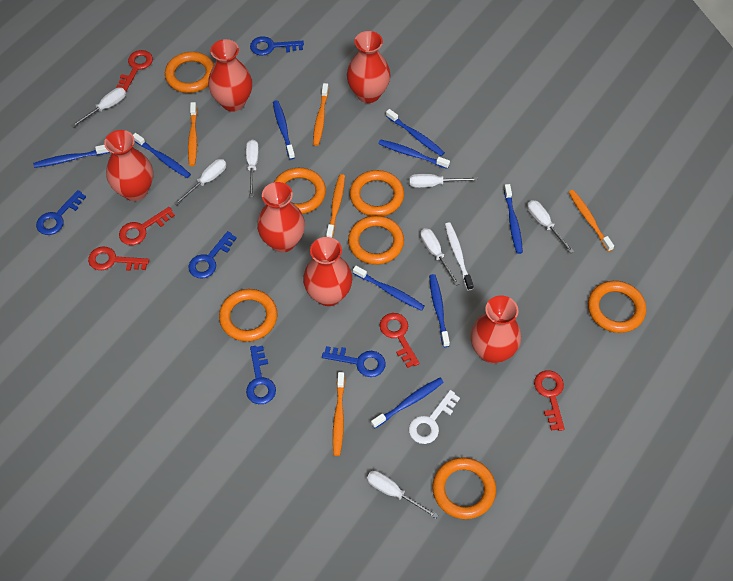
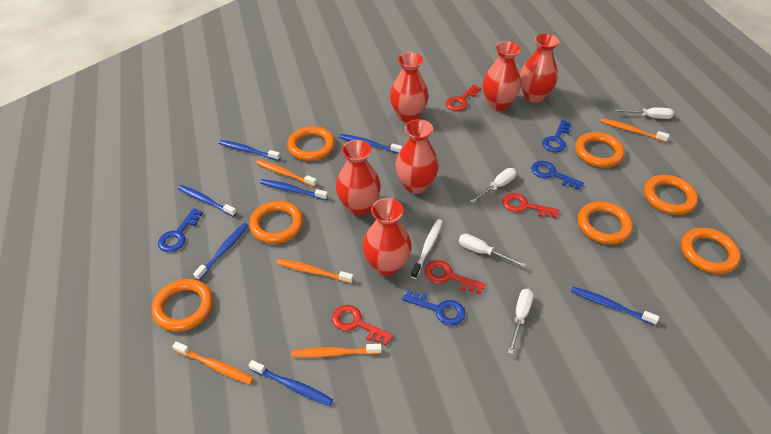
blue key: 5 -> 4
blue toothbrush: 9 -> 7
red key: 5 -> 4
white key: 1 -> 0
white screwdriver: 7 -> 4

